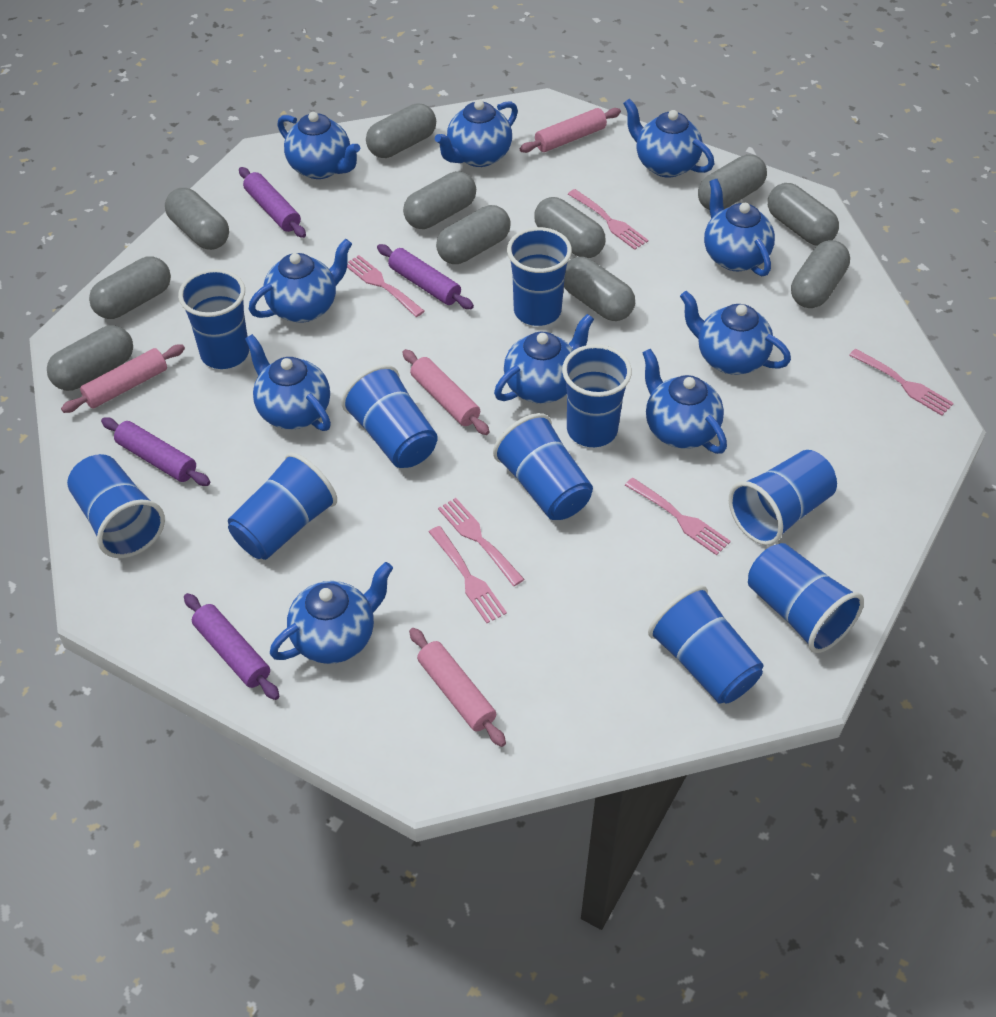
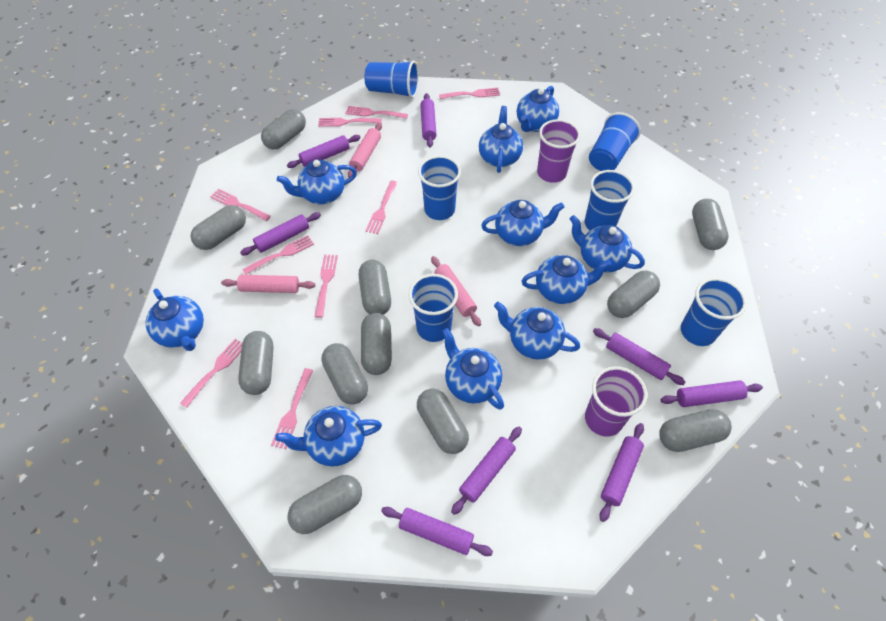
blue cup: 10 -> 6
pink fork: 6 -> 9
pink rolling pin: 4 -> 3
purple cup: 0 -> 2
purple rolling pin: 4 -> 8

